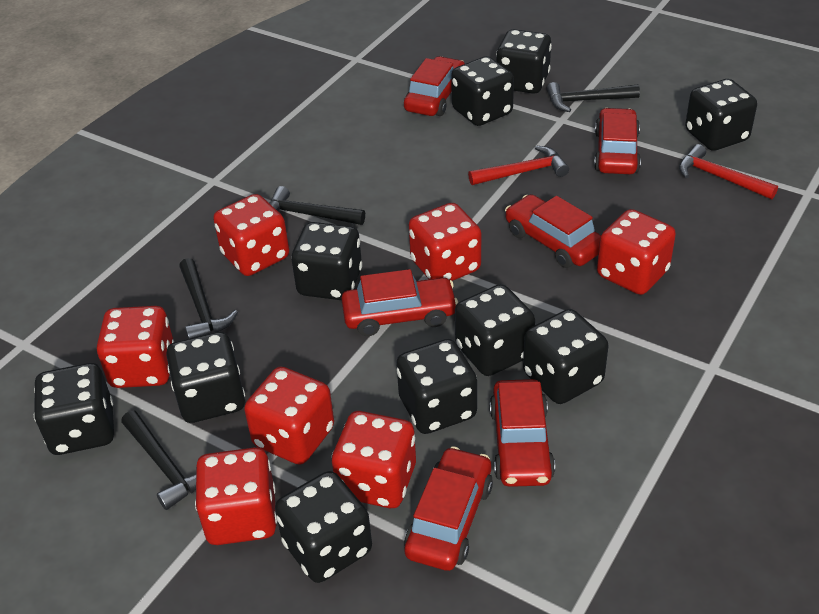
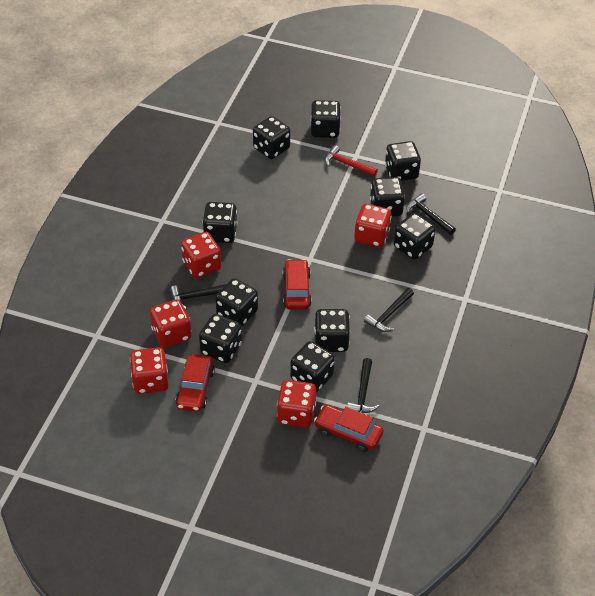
red car: 6 -> 3
red dice: 7 -> 5
red hammer: 2 -> 1

